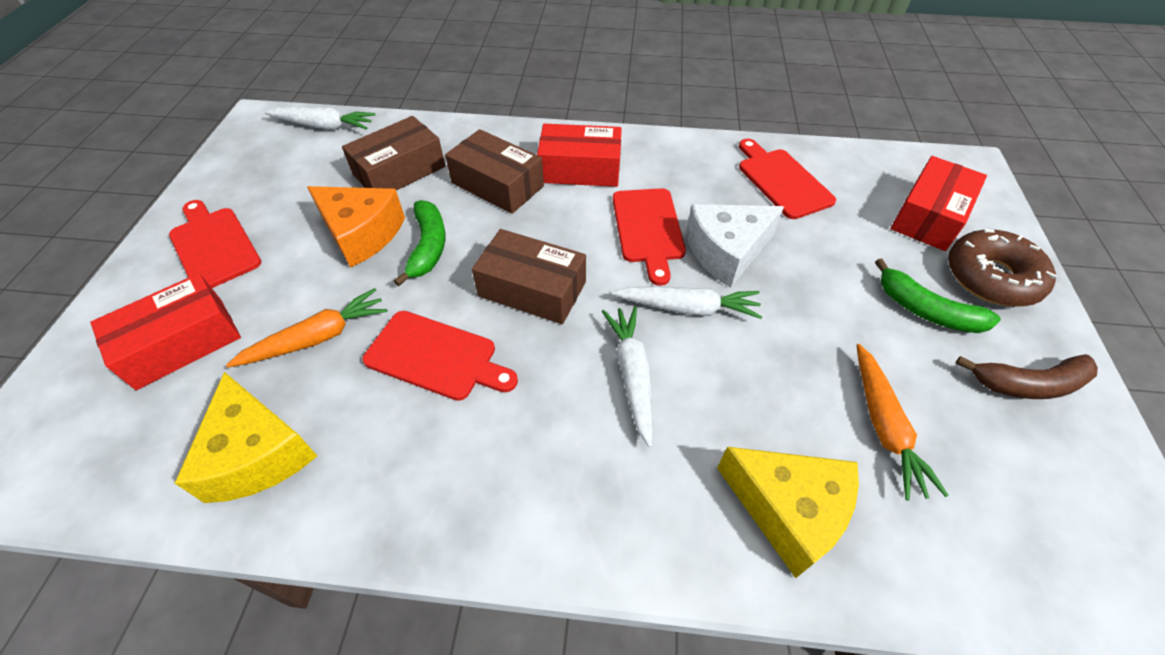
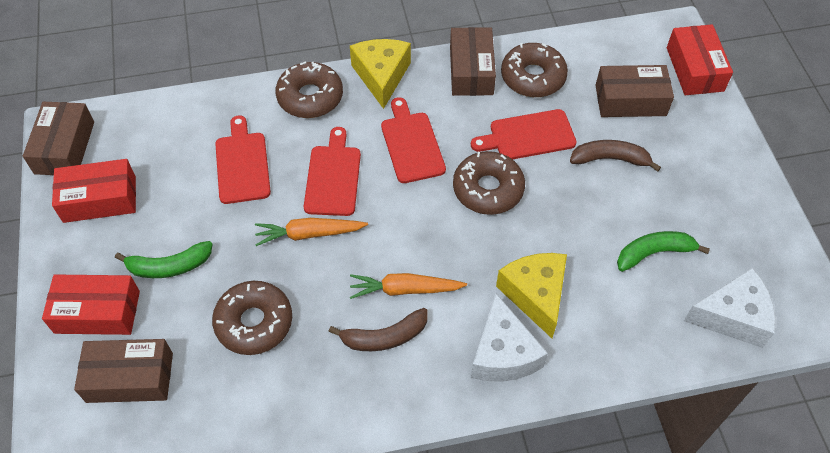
brown banana: 1 -> 2
brown box: 3 -> 4
brown donut: 1 -> 4
orange cheese: 1 -> 0
white carrot: 3 -> 0
white cheese: 1 -> 2

